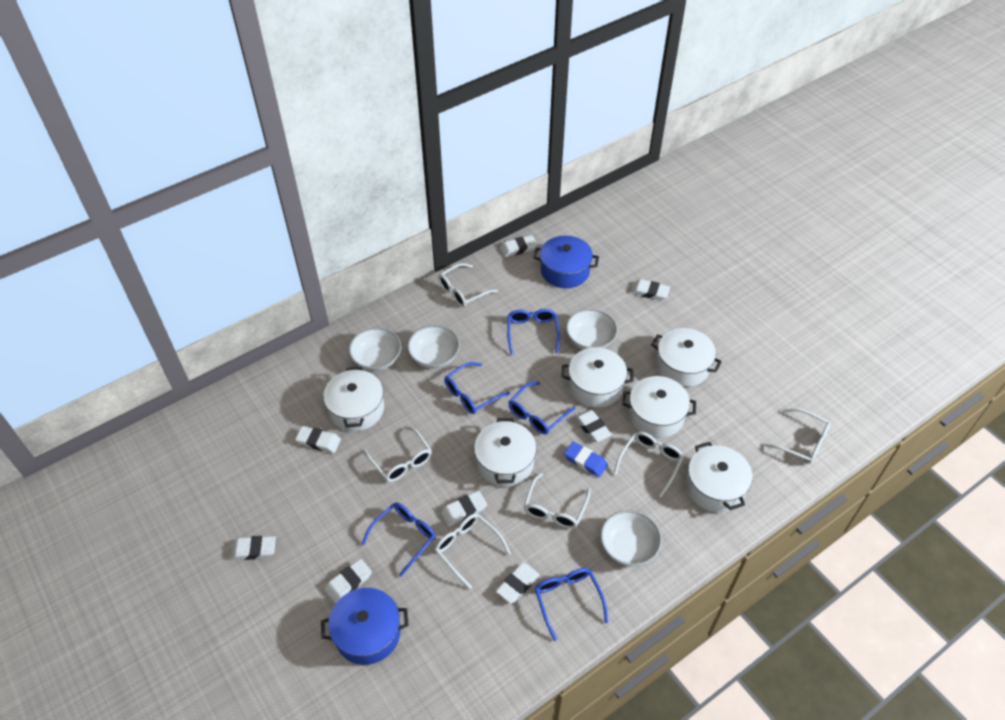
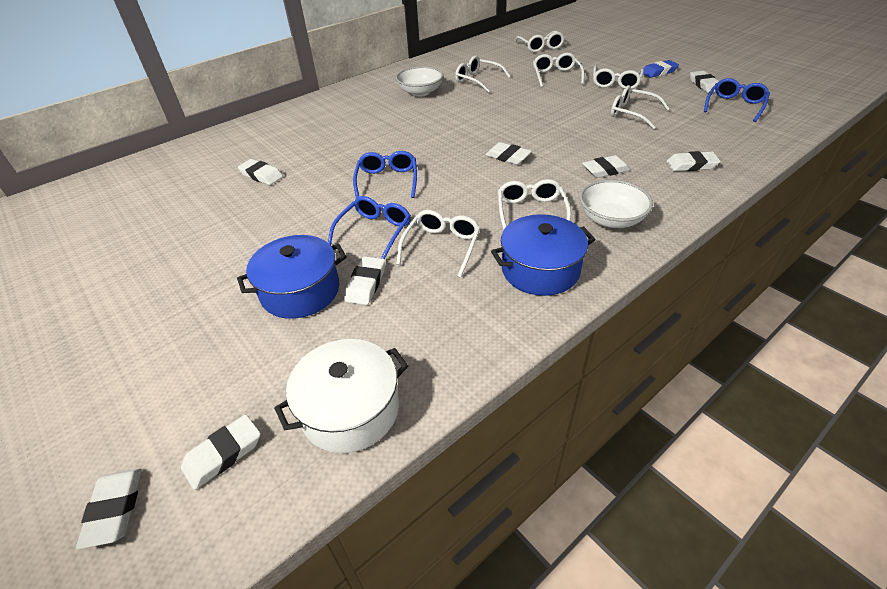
blue glasses: 5 -> 3
white bowl: 4 -> 2
white glasses: 6 -> 7
white pot: 6 -> 1

